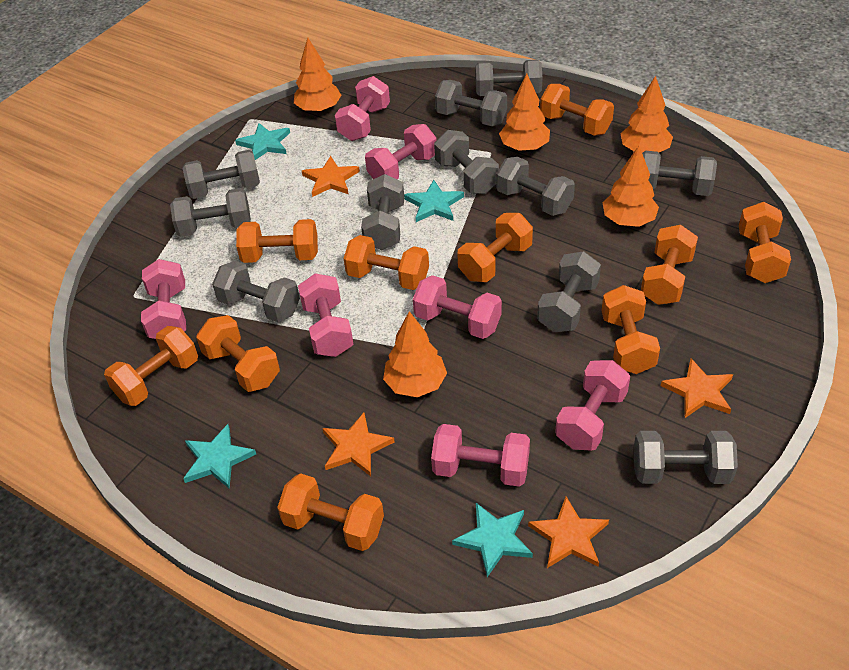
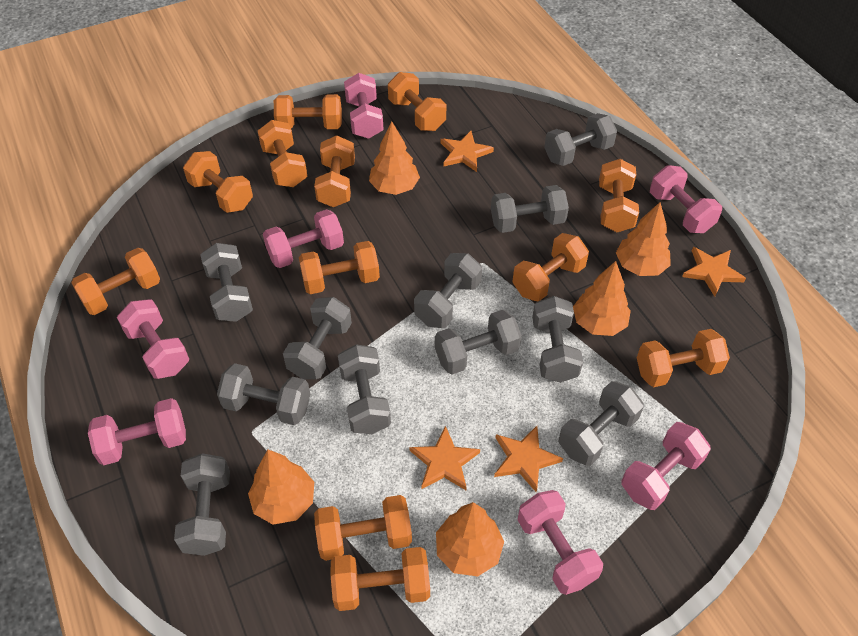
orange dumbbell: 10 -> 12
turquoise star: 4 -> 0

